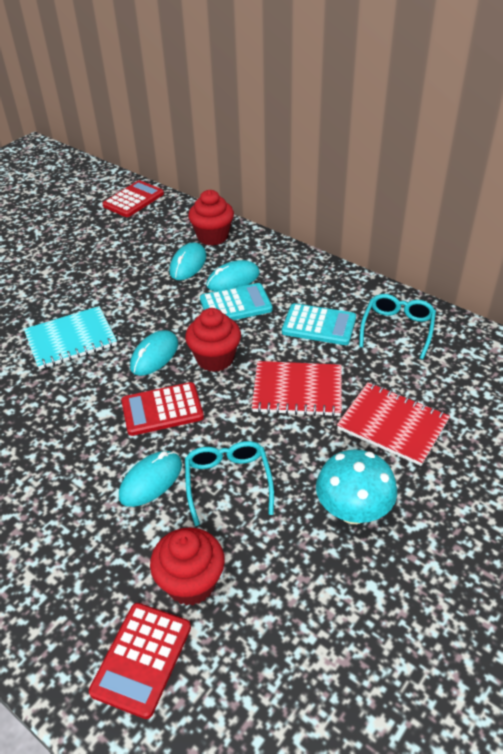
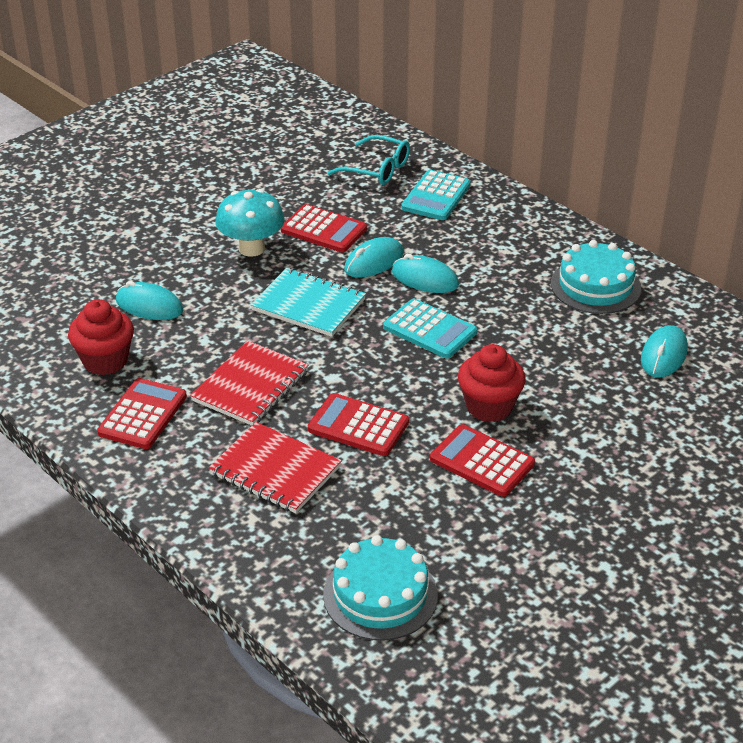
red calculator: 3 -> 4
red cupcake: 3 -> 2
turquoise cake: 0 -> 2
turquoise glasses: 2 -> 1

